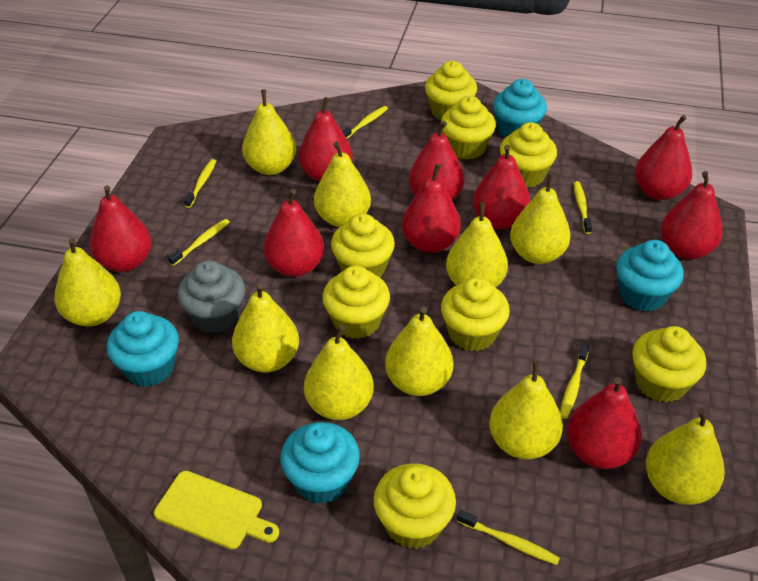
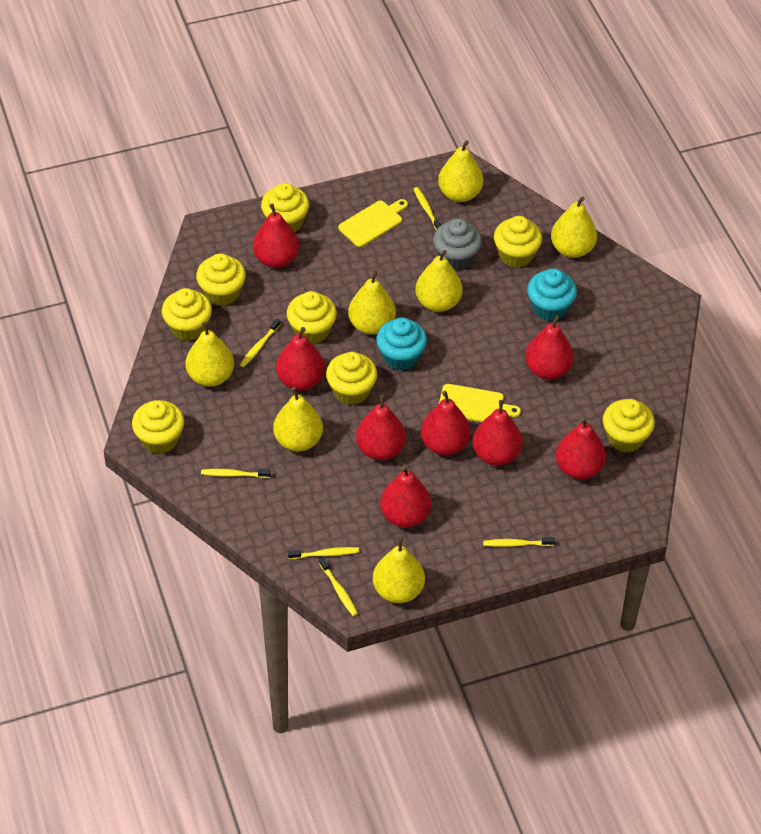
red pear: 9 -> 8
turquoise cupcake: 4 -> 2
yellow cutting board: 1 -> 2
yellow pear: 10 -> 7

